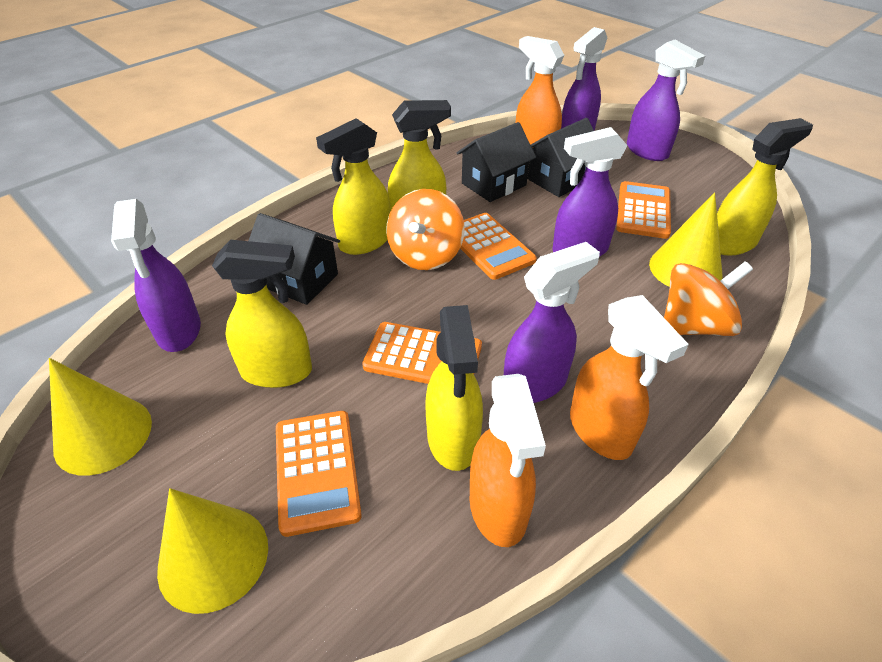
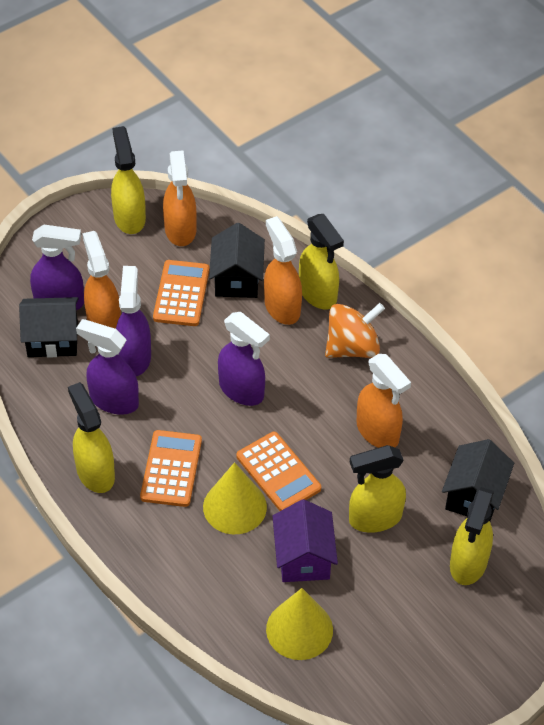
orange calculator: 4 -> 3
orange spinning top: 2 -> 1
orange spray bottle: 3 -> 4
purple house: 0 -> 1
purple spray bottle: 5 -> 4
yellow cone: 3 -> 2

